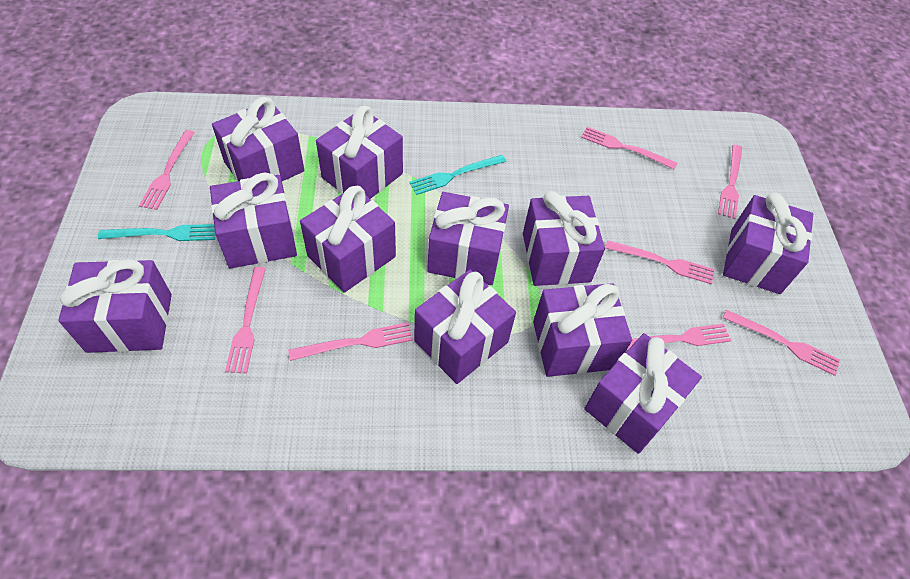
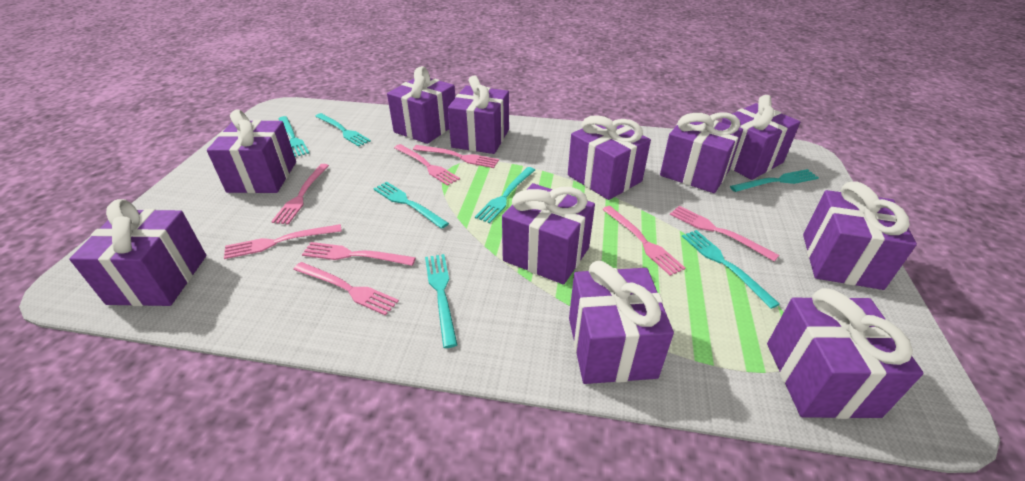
turquoise fork: 2 -> 7

